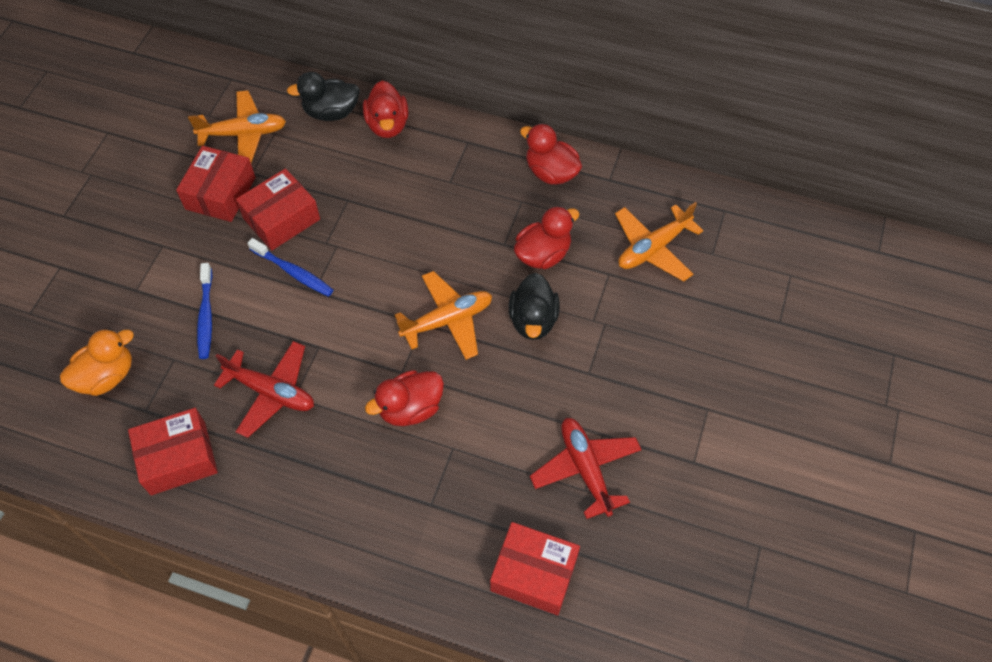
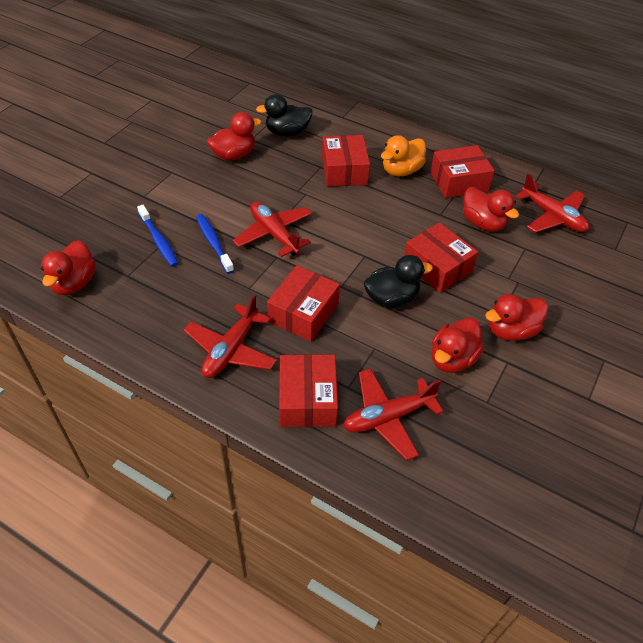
orange plane: 3 -> 0
red box: 4 -> 5
red duck: 4 -> 5
red plane: 2 -> 4

